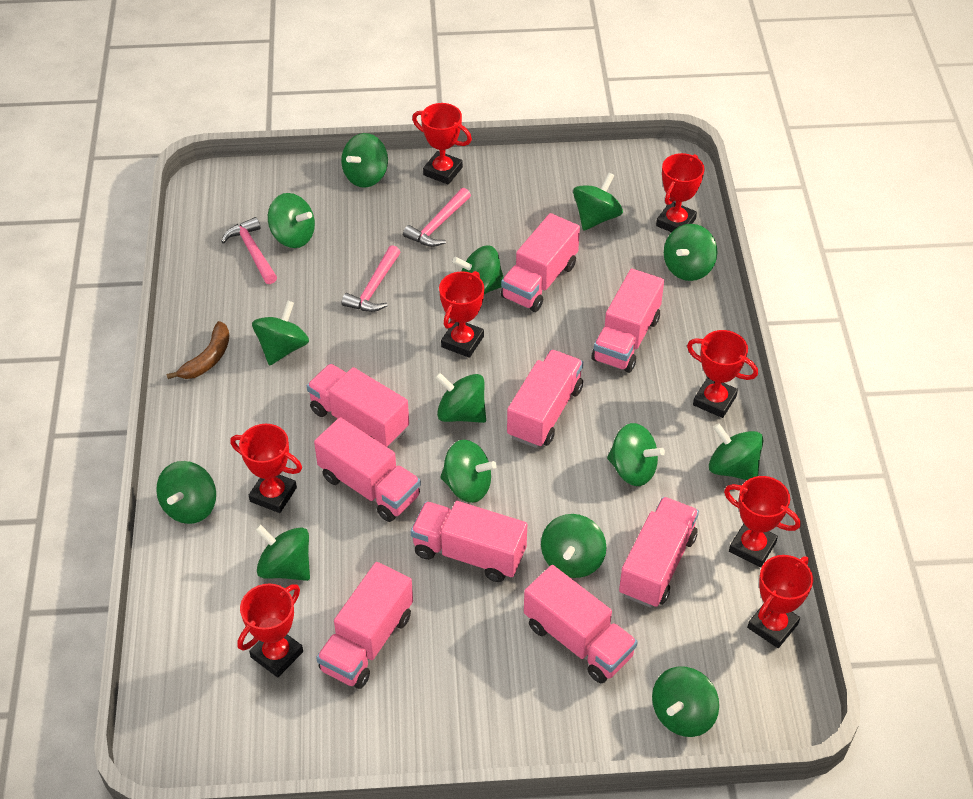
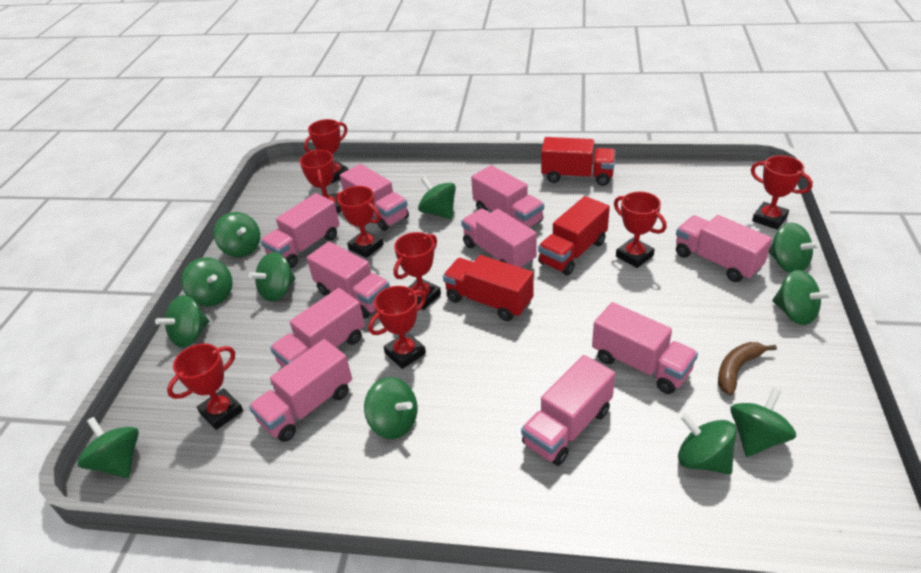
green spinning top: 14 -> 11
pink hammer: 3 -> 0
pink truck: 9 -> 10
red truck: 0 -> 3

